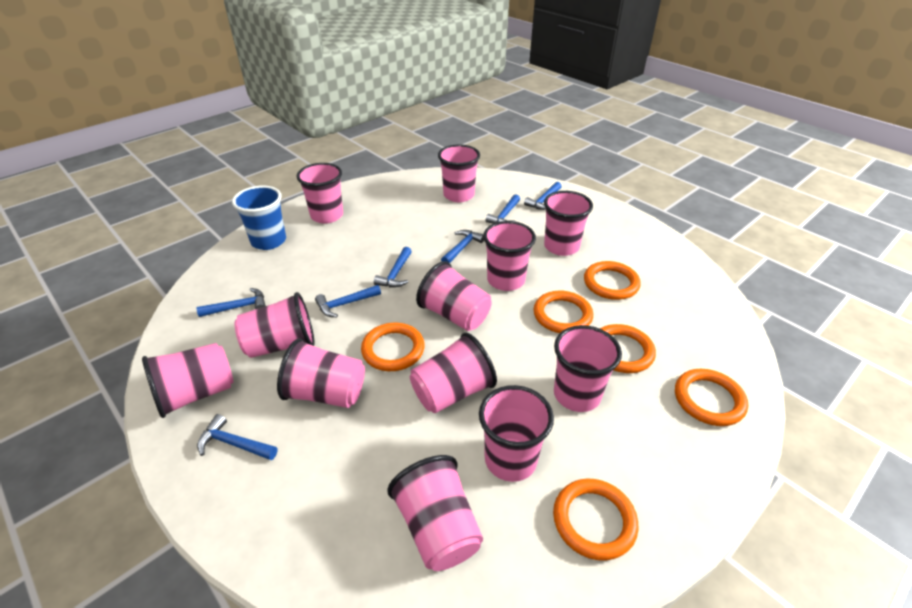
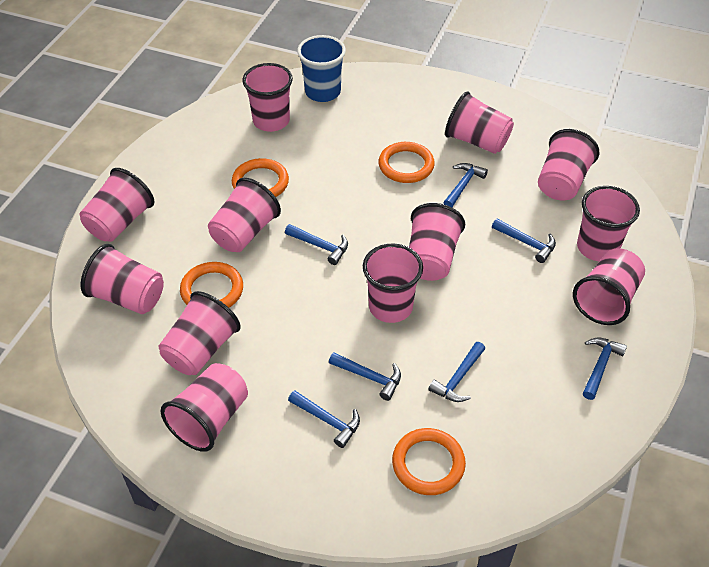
orange ring: 6 -> 4

